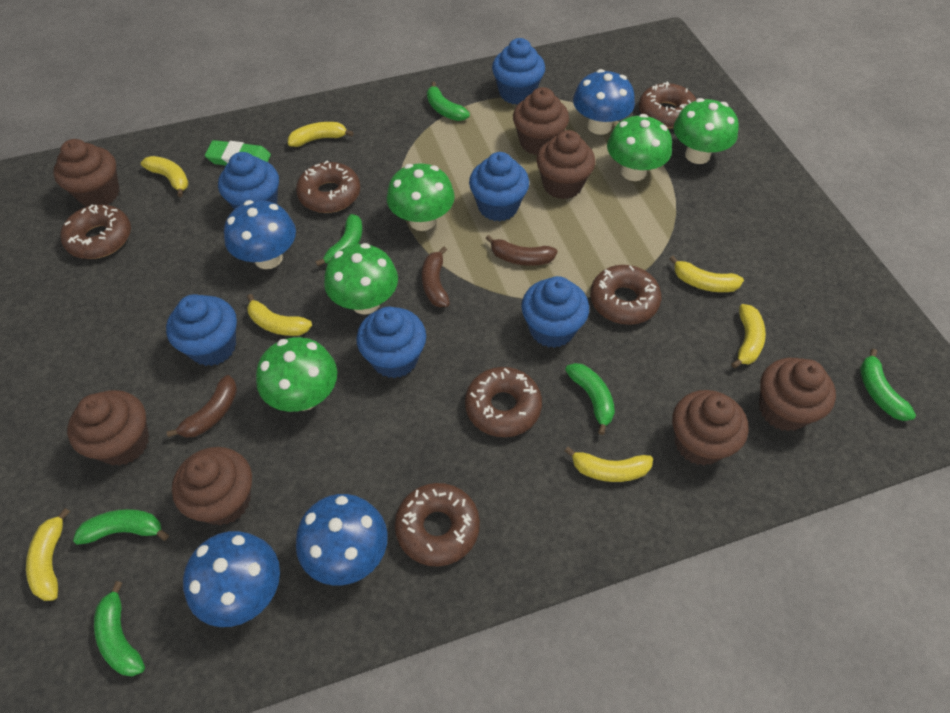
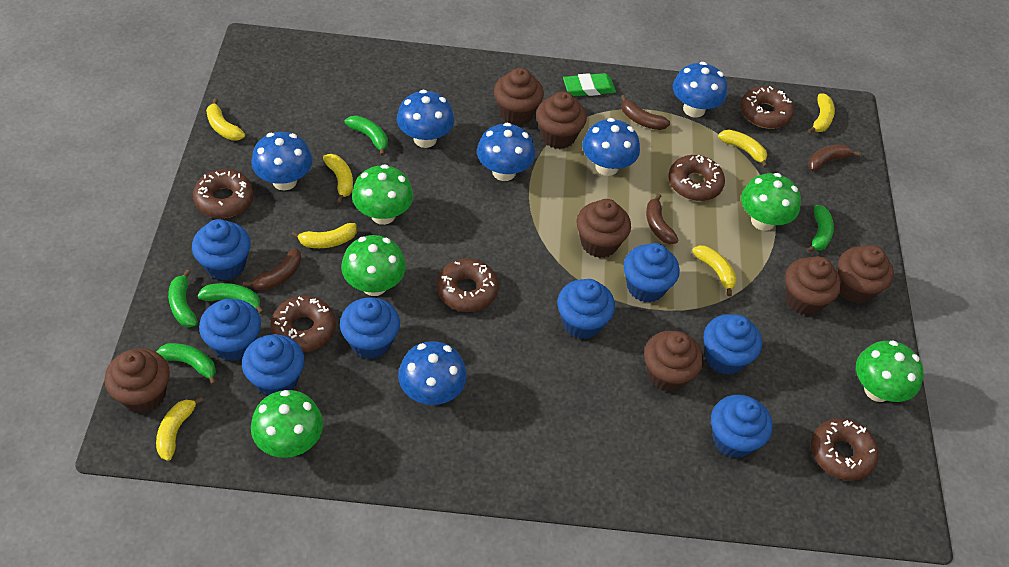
blue cupcake: 6 -> 8
blue mushroom: 4 -> 6
brown banana: 3 -> 4
green banana: 6 -> 5

